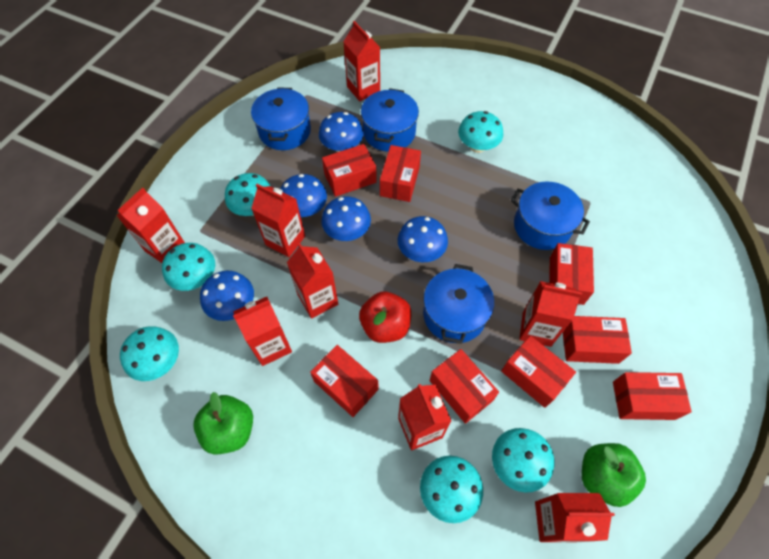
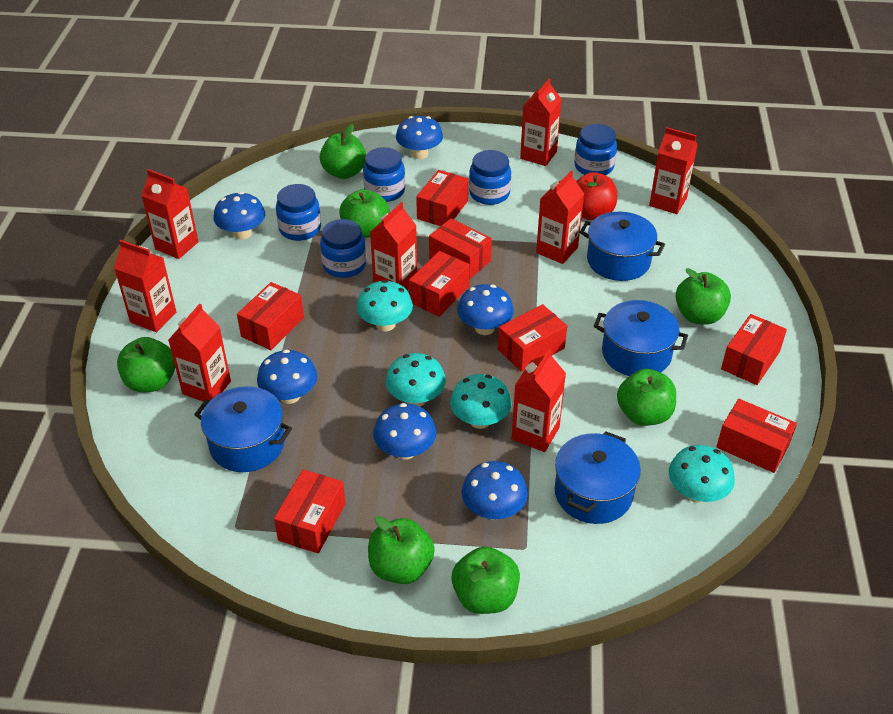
blue jar: 0 -> 5
blue mushroom: 5 -> 6
green apple: 2 -> 7
turquoise mushroom: 6 -> 4

